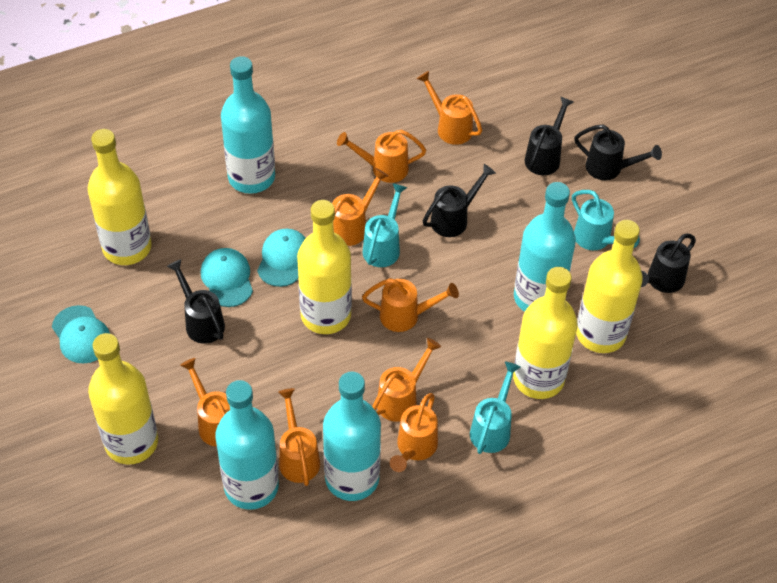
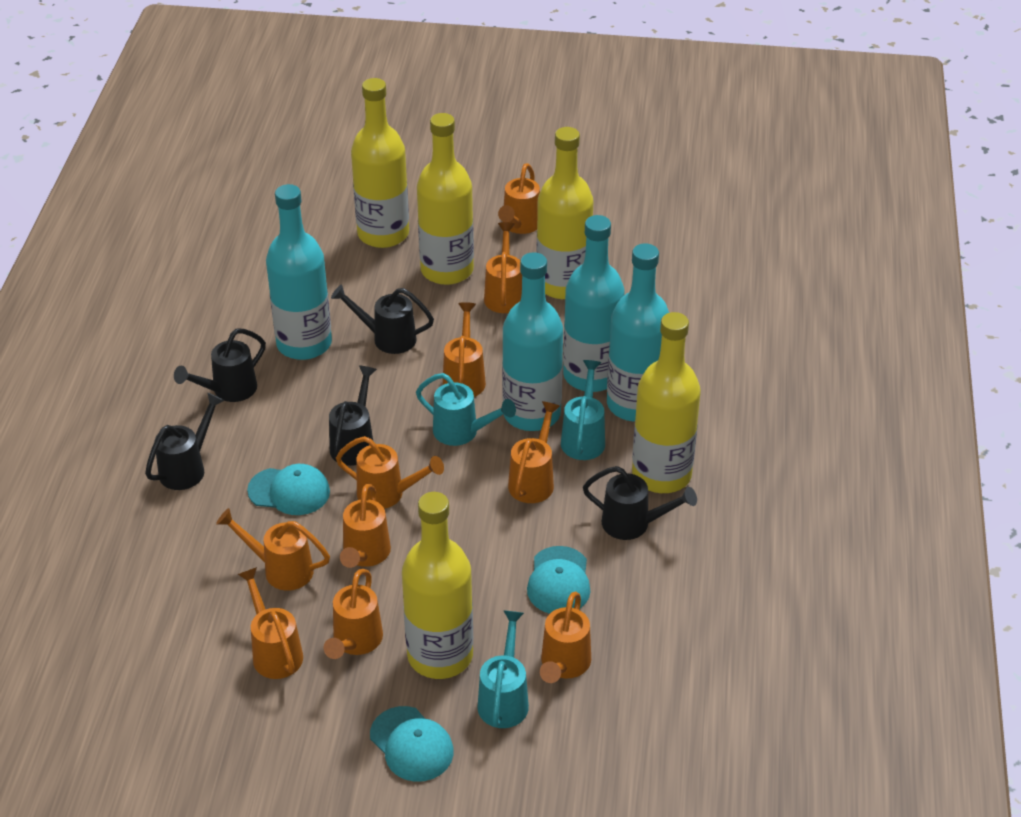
orange watering can: 8 -> 10

